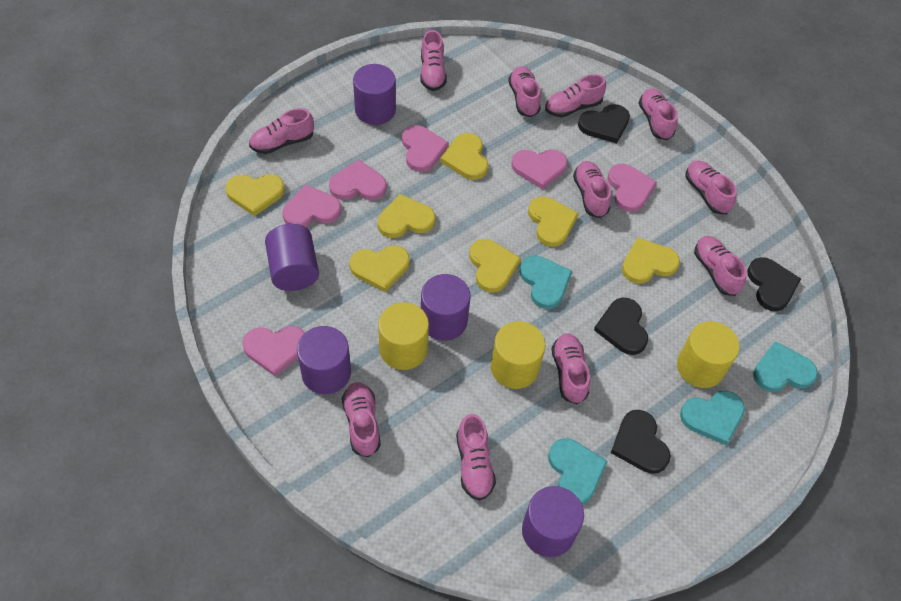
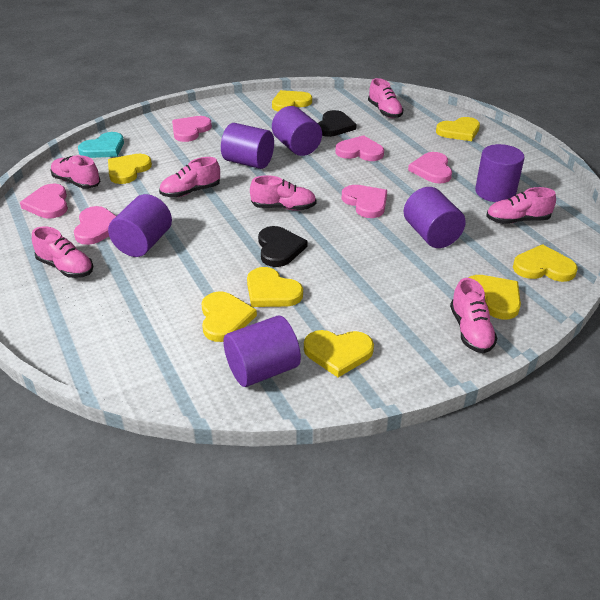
black heart: 4 -> 2
pink shoe: 11 -> 7
purple cylinder: 5 -> 6
turquoise heart: 4 -> 1
yellow cylinder: 3 -> 0
yellow heart: 7 -> 8

